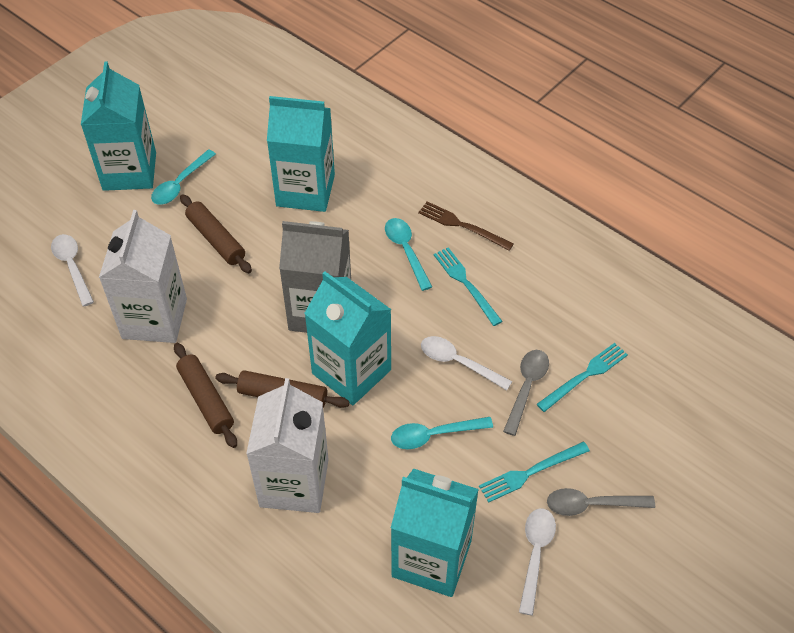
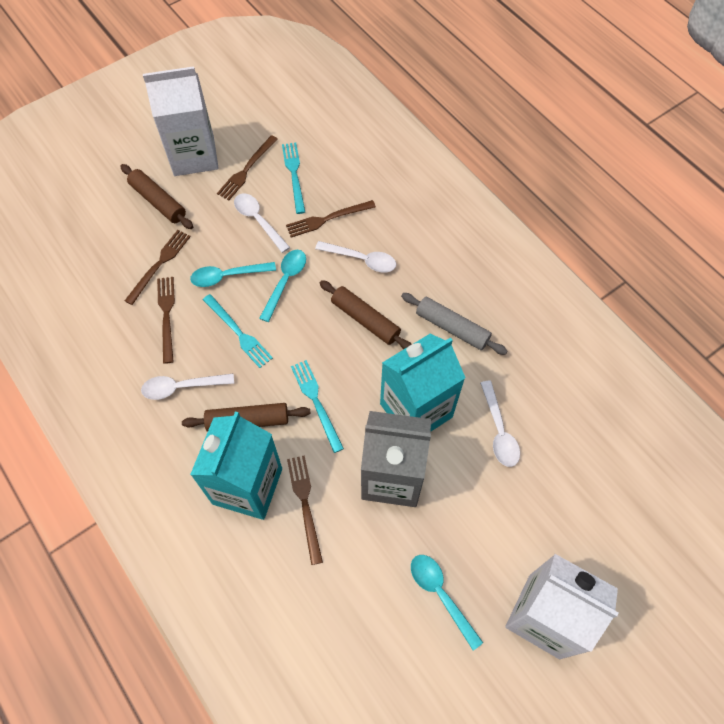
brown fork: 1 -> 5
grey rolling pin: 0 -> 1
grey spoon: 2 -> 0
turquoise carton: 4 -> 2
white spoon: 3 -> 4

